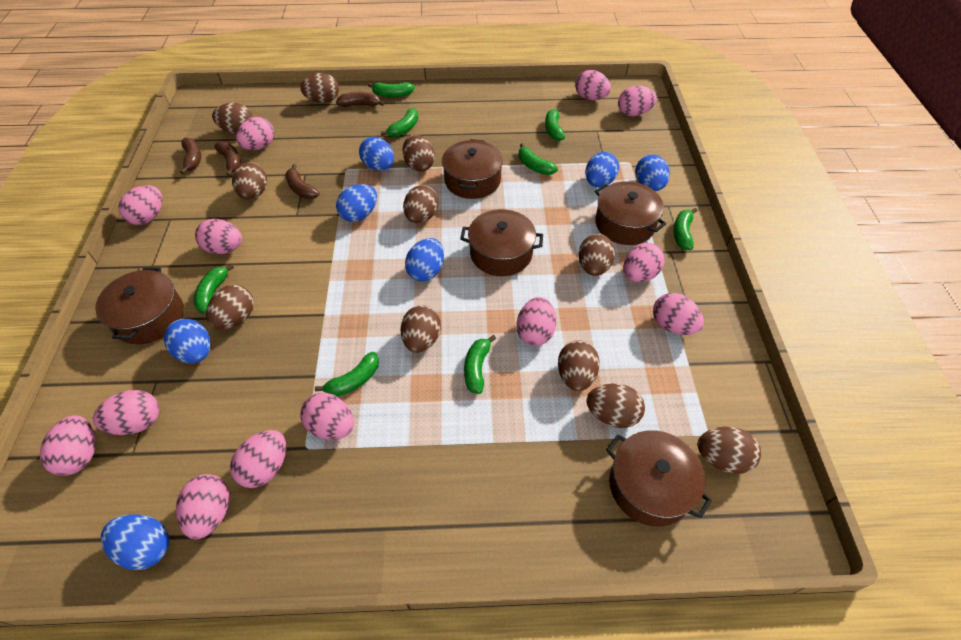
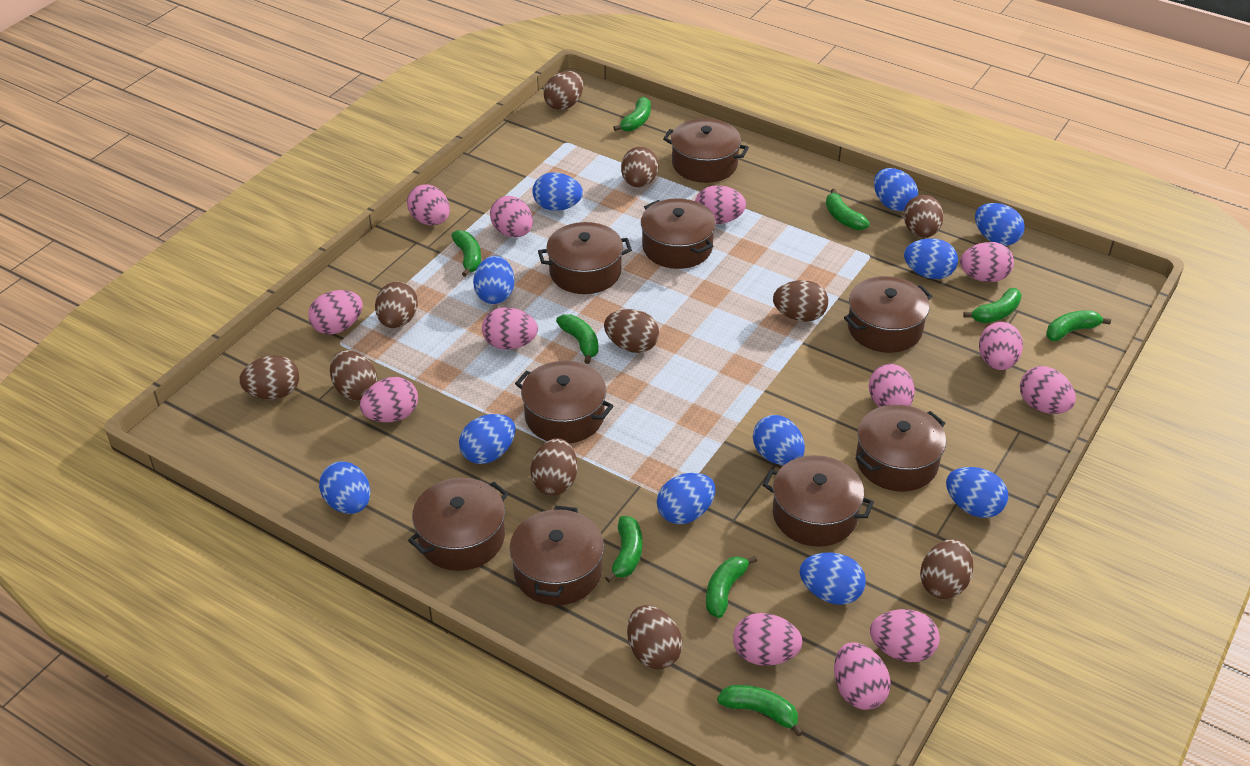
blue egg: 7 -> 11
brown banana: 4 -> 0
brown pot: 5 -> 9
green banana: 8 -> 9

